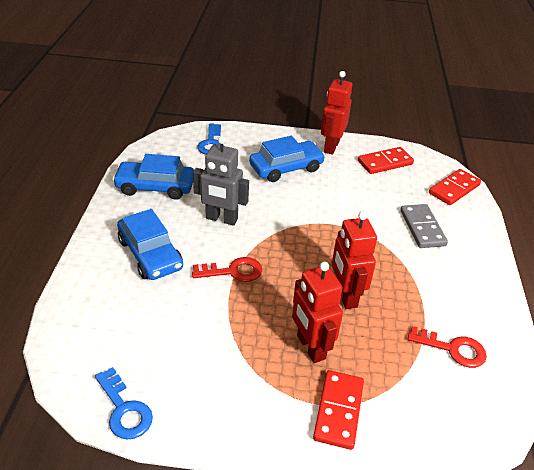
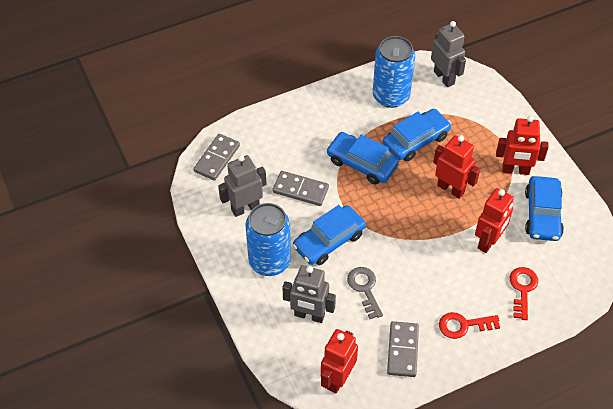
blue can: 0 -> 2
blue car: 3 -> 4
blue key: 2 -> 0
grey domino: 1 -> 3
grey key: 0 -> 1
grey robot: 1 -> 3
red domino: 3 -> 0
red robot: 3 -> 4

